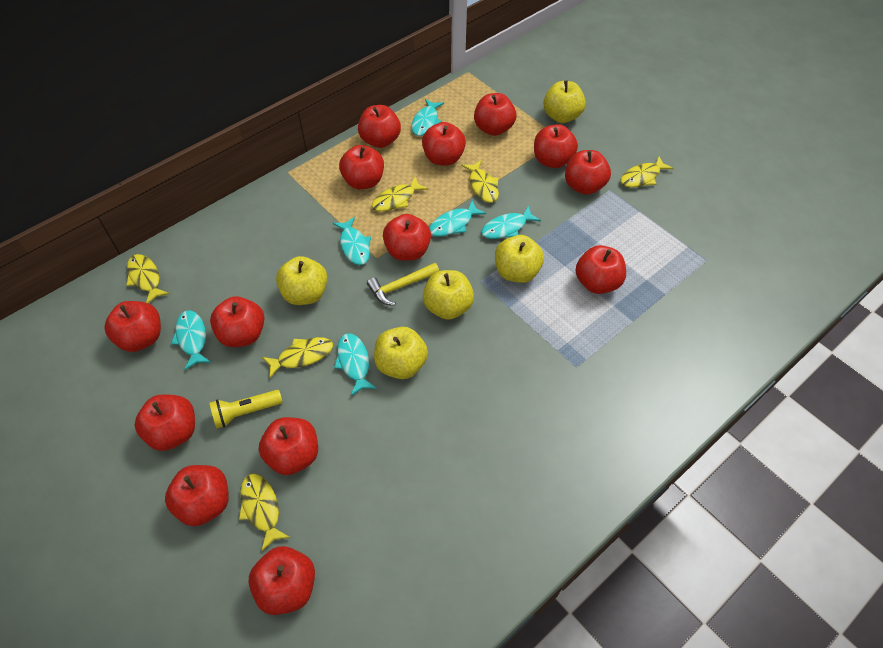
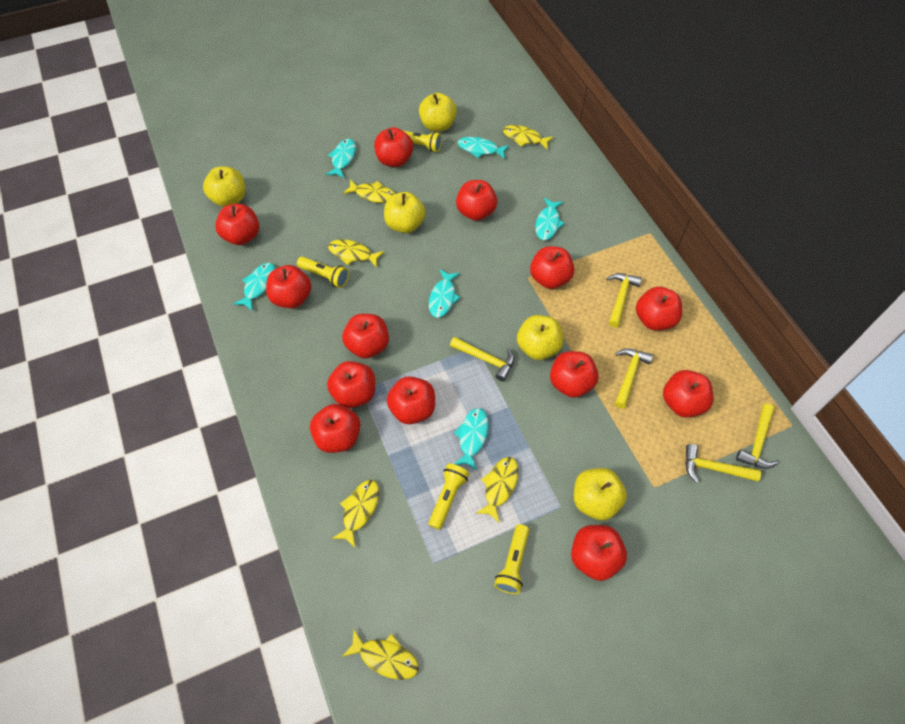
red apple: 14 -> 13
yellow flashlight: 1 -> 4
yellow hammer: 1 -> 5

